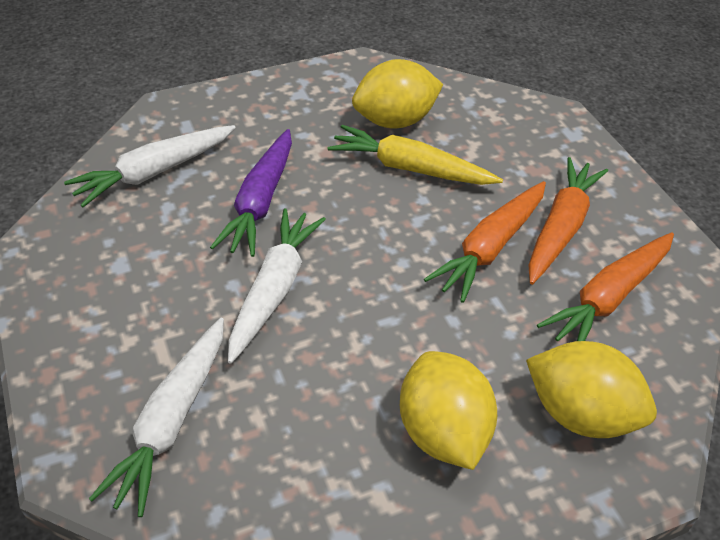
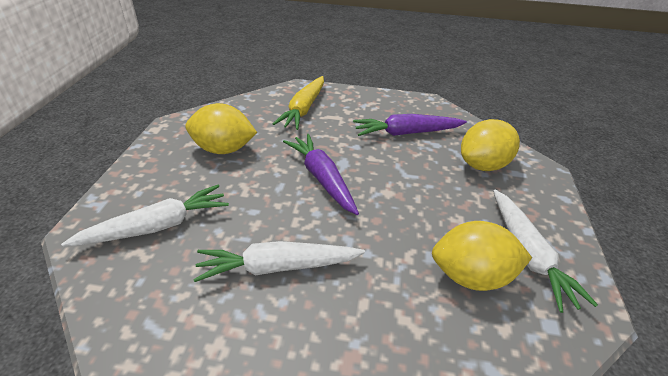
orange carrot: 3 -> 0
purple carrot: 1 -> 2

